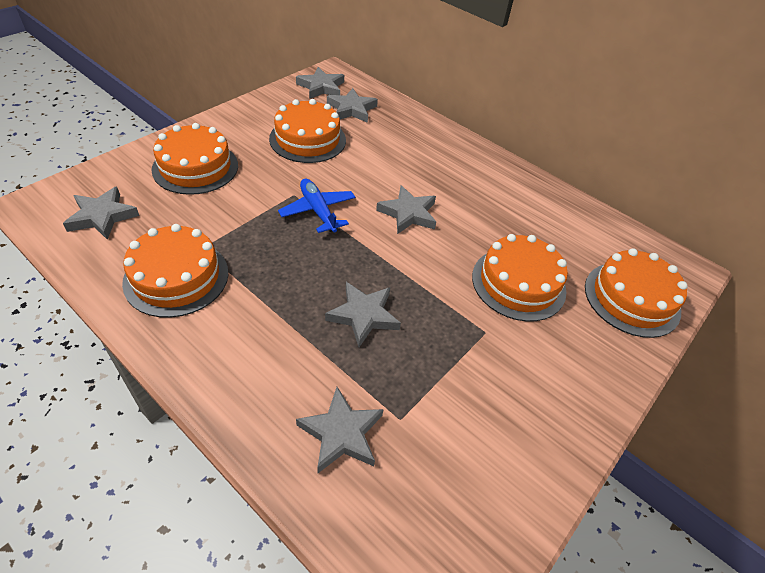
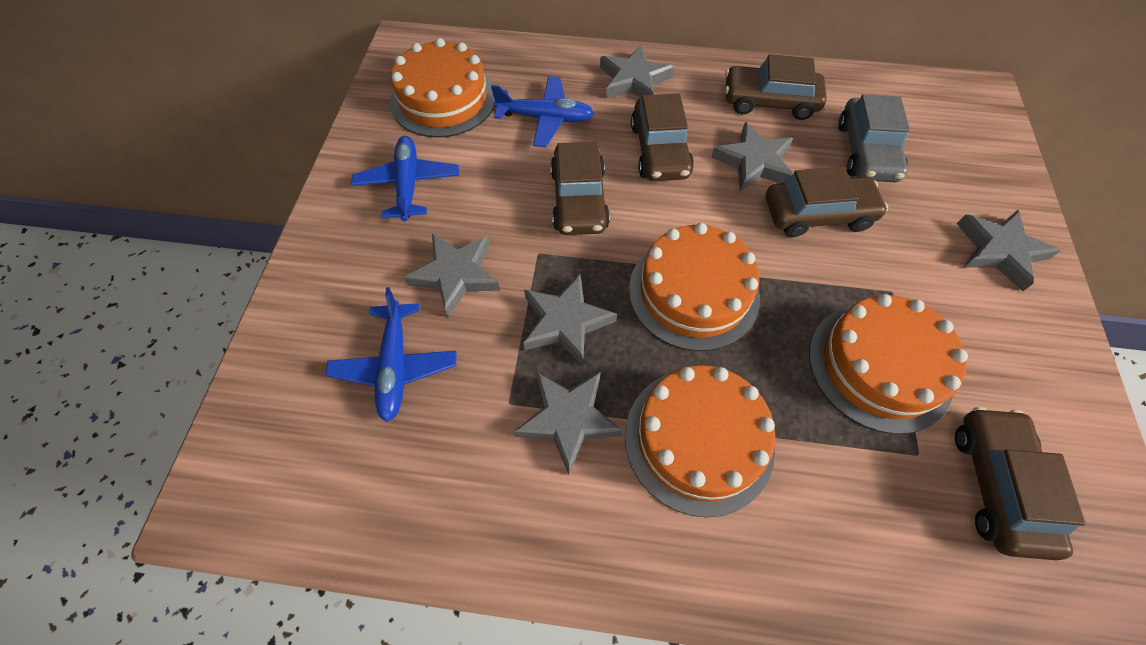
blue plane: 1 -> 3
brown car: 0 -> 5
grey car: 0 -> 1
orange cake: 5 -> 4

